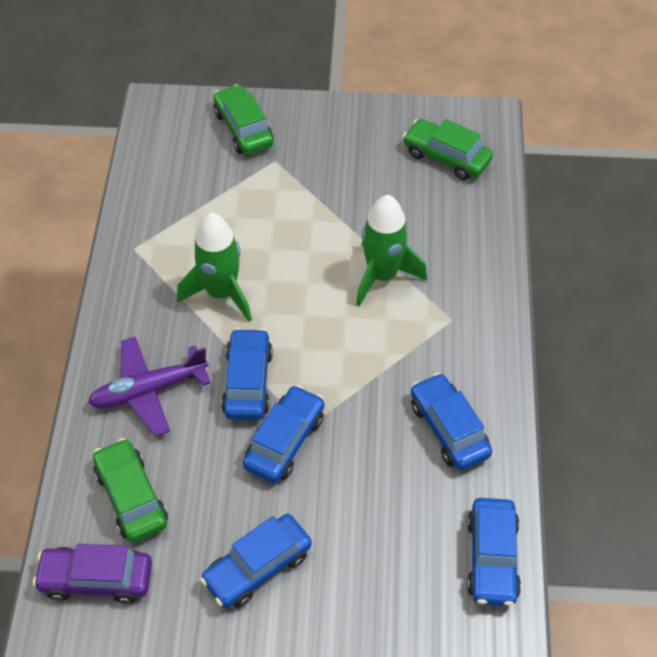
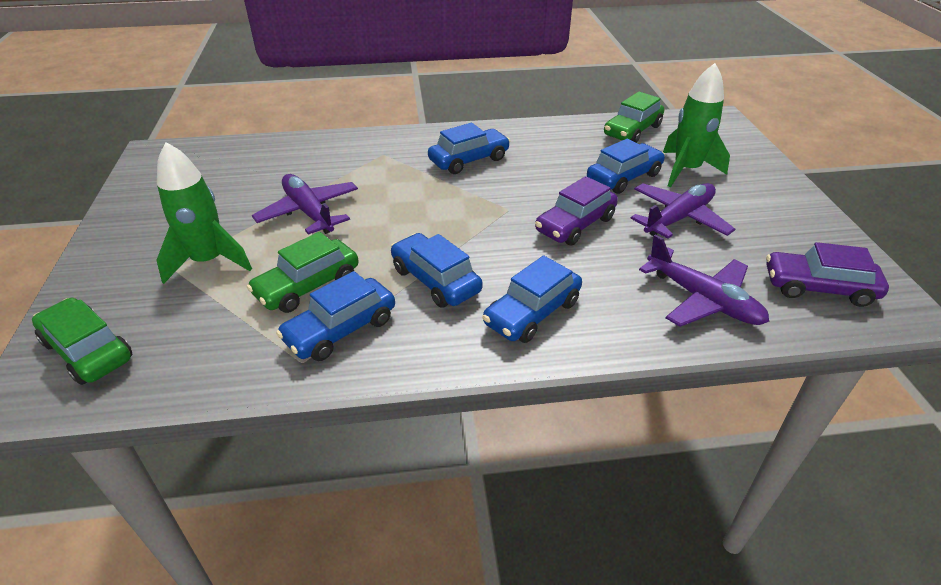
purple car: 1 -> 2
purple plane: 1 -> 3

